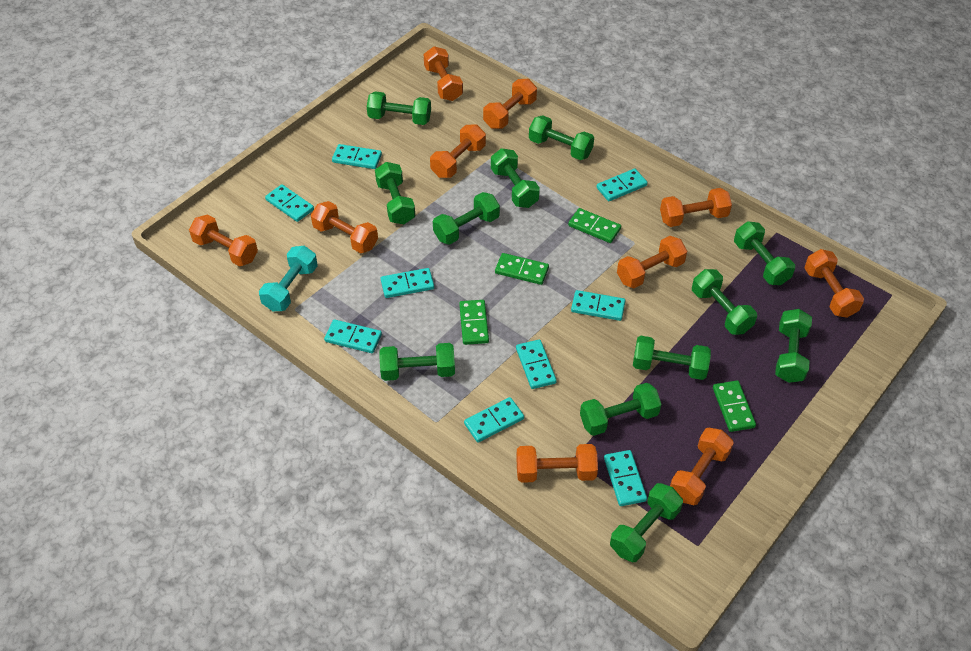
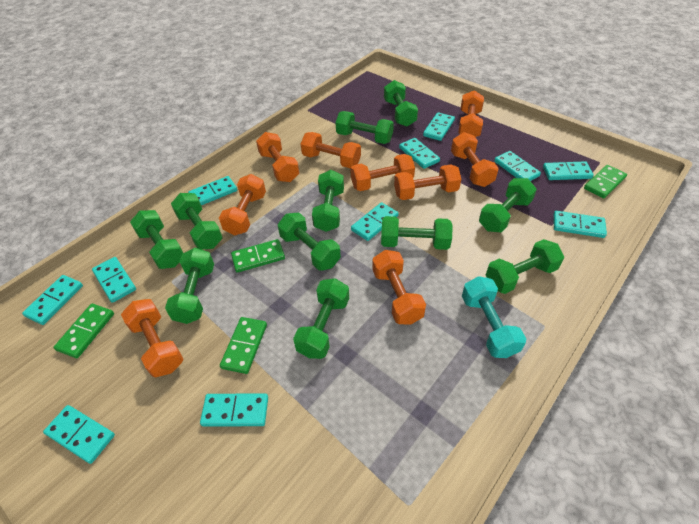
green dumbbell: 12 -> 11
orange dumbbell: 10 -> 9
turquoise domino: 9 -> 11

